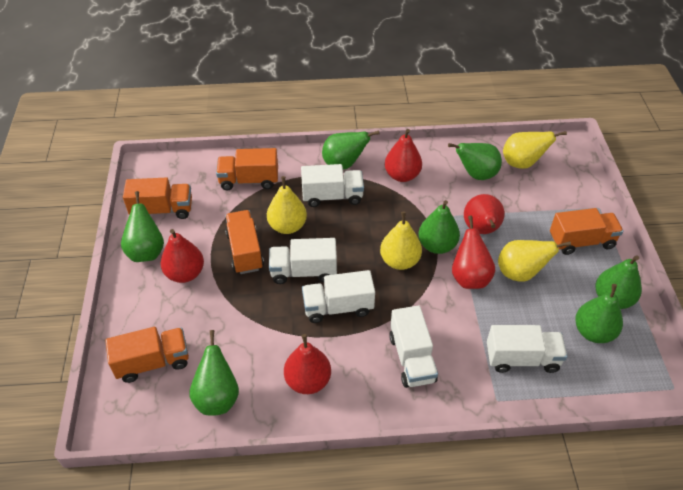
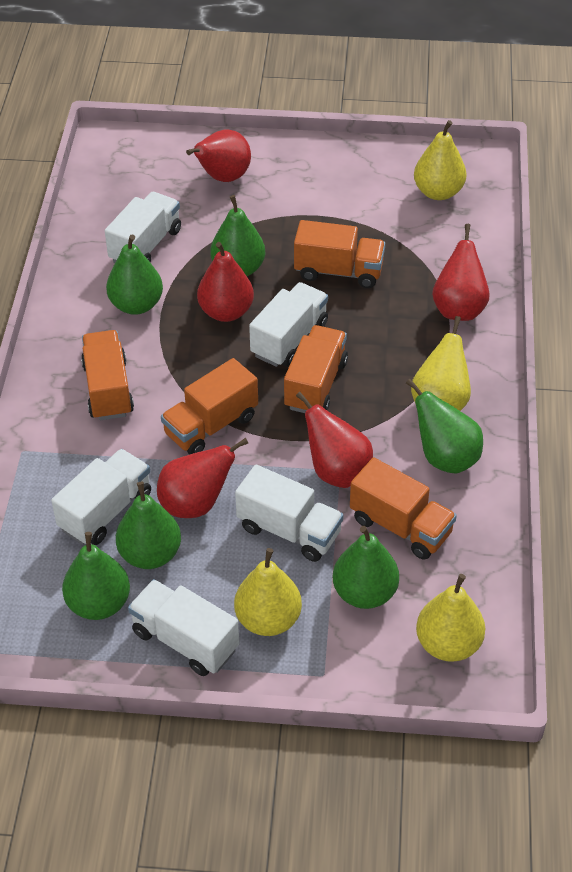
green pear: 7 -> 6

